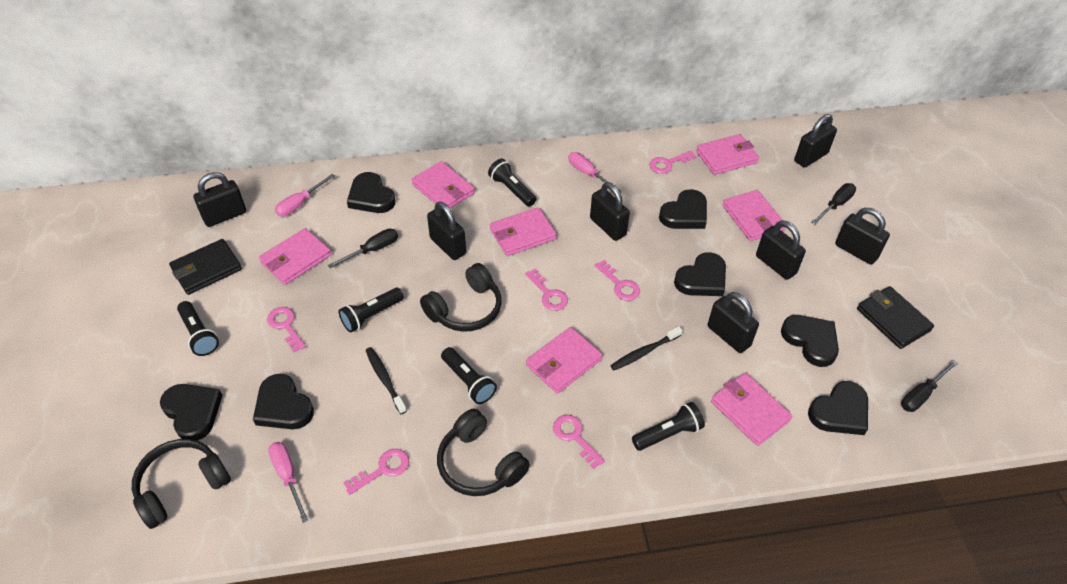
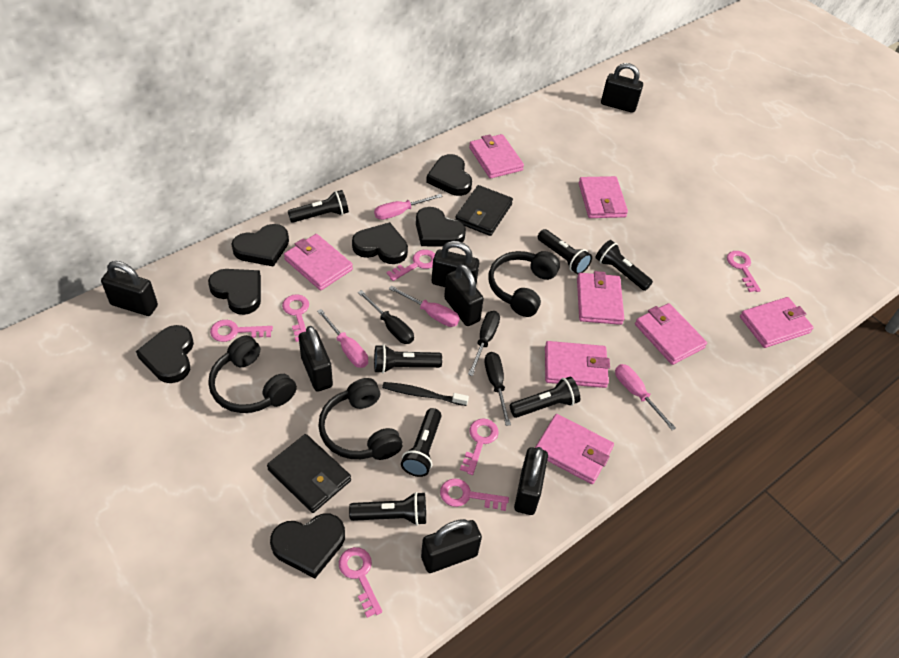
black flashlight: 5 -> 7
black toothbrush: 2 -> 1
pink key: 6 -> 7
pink screwdriver: 3 -> 4
pink wallet: 7 -> 8

